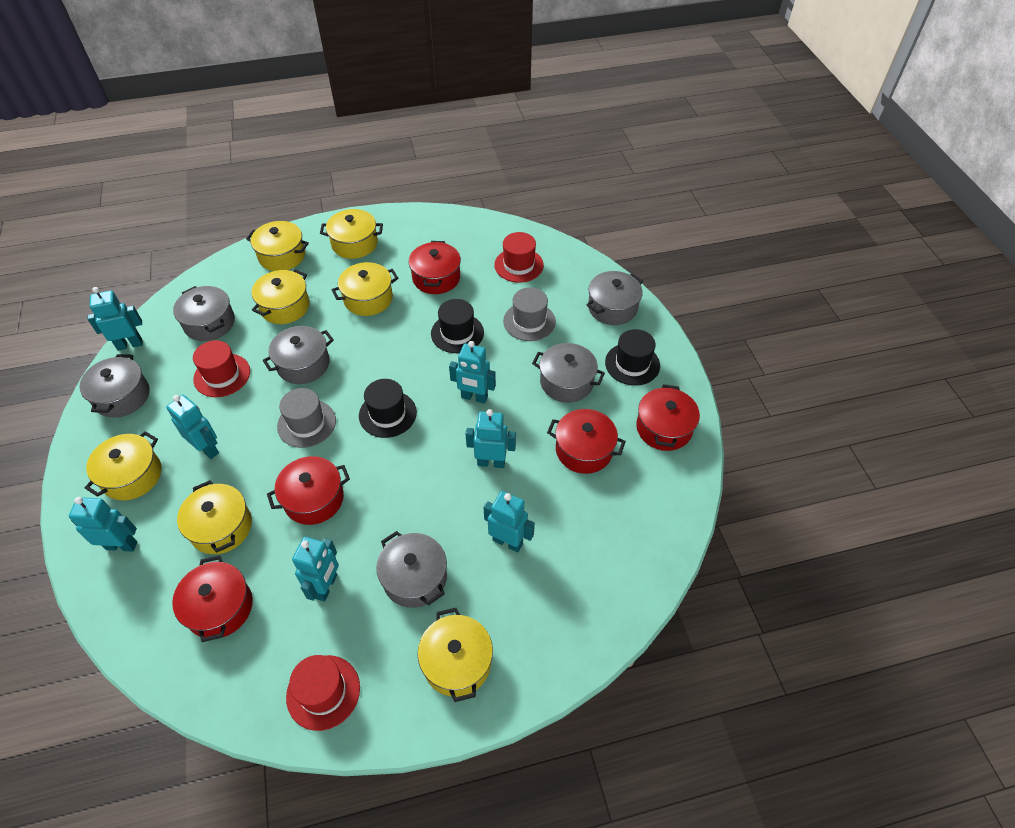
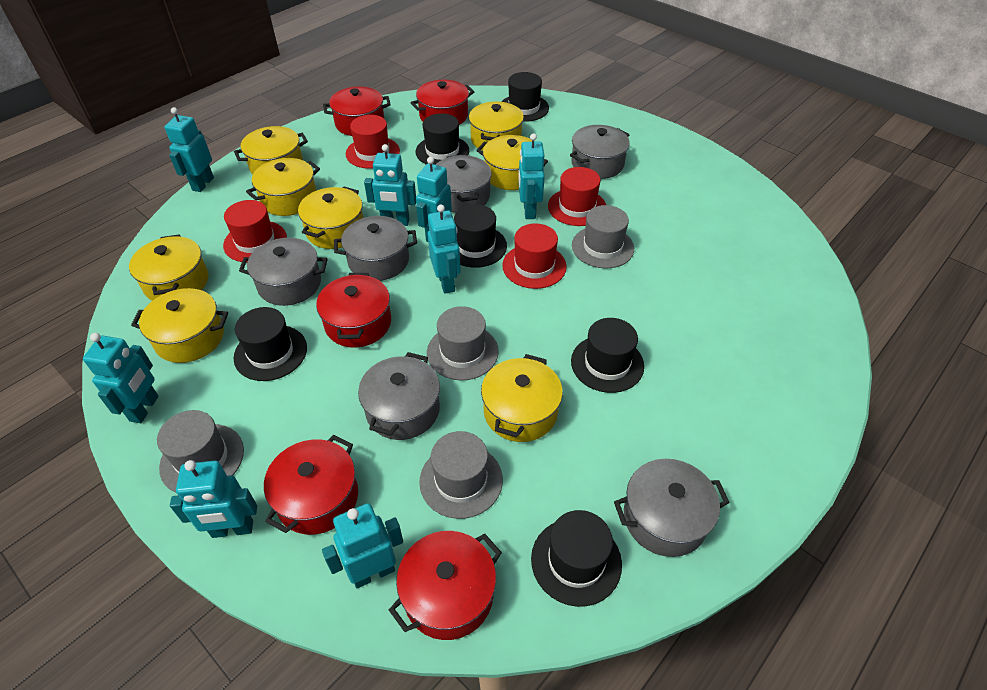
black hat: 3 -> 6
grey hat: 2 -> 4
red hat: 3 -> 4
turquoise robot: 7 -> 8
yellow pot: 7 -> 8

